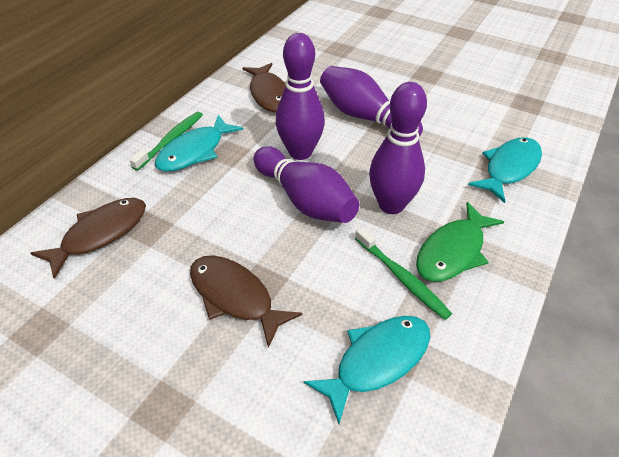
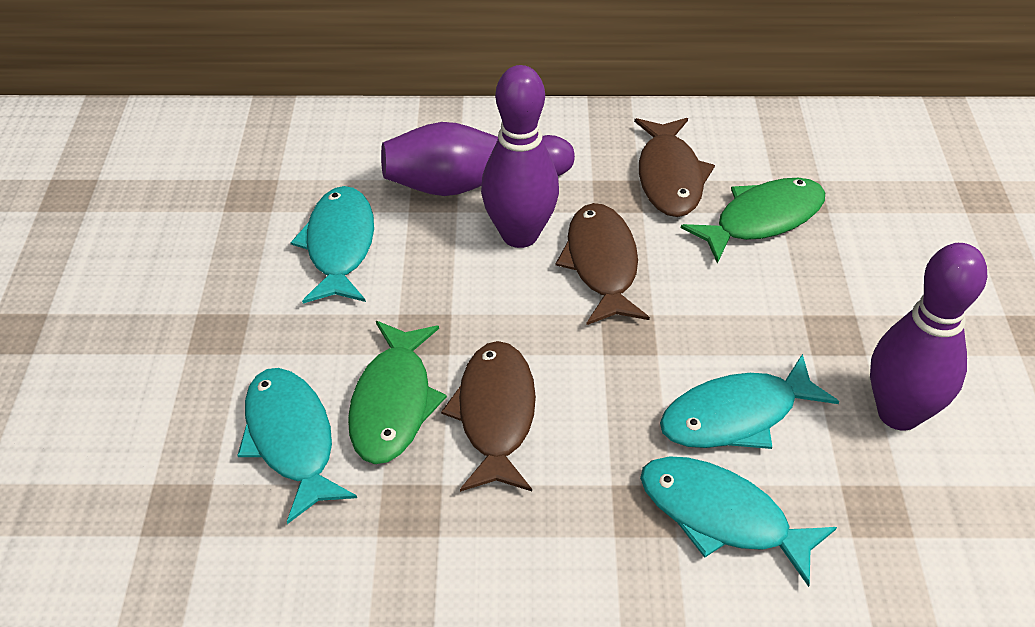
green fish: 1 -> 2
green toothbrush: 2 -> 0
purple bowling pin: 4 -> 3
turquoise fish: 3 -> 4

